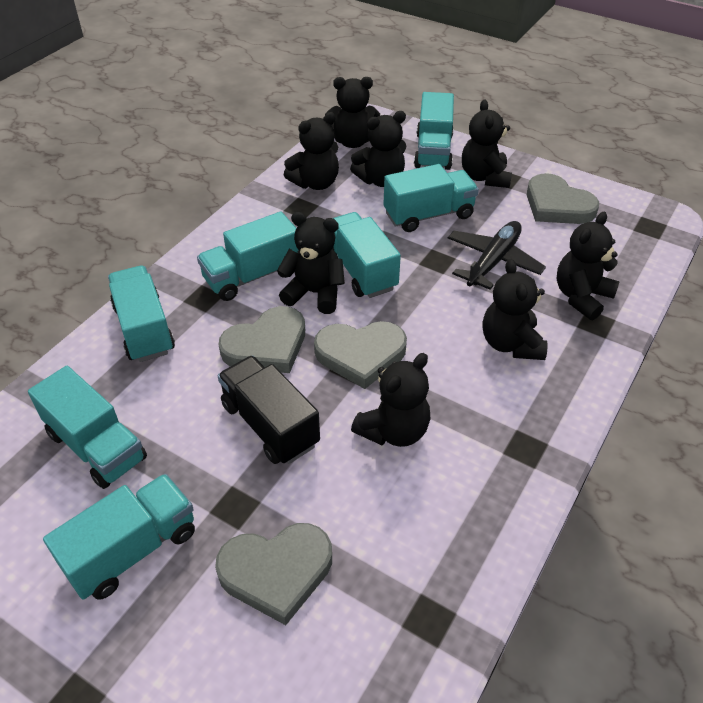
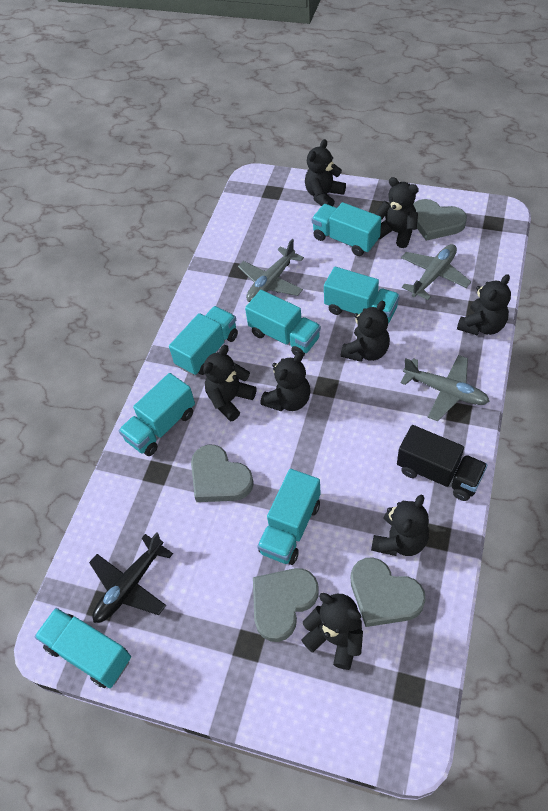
grey plane: 0 -> 3

